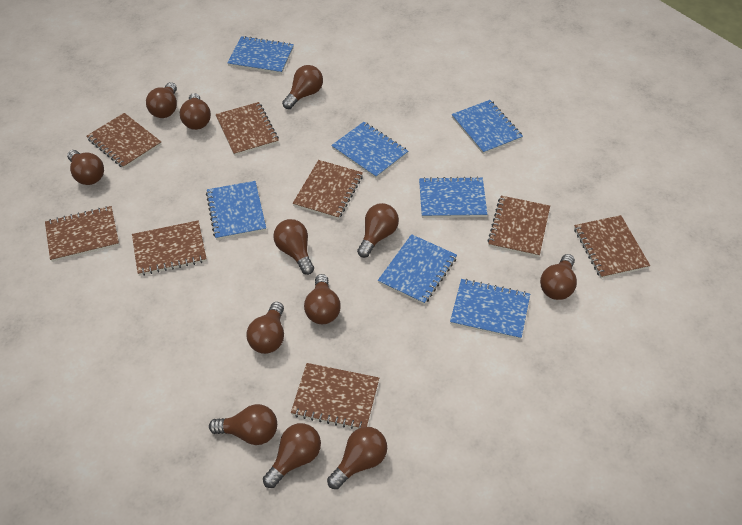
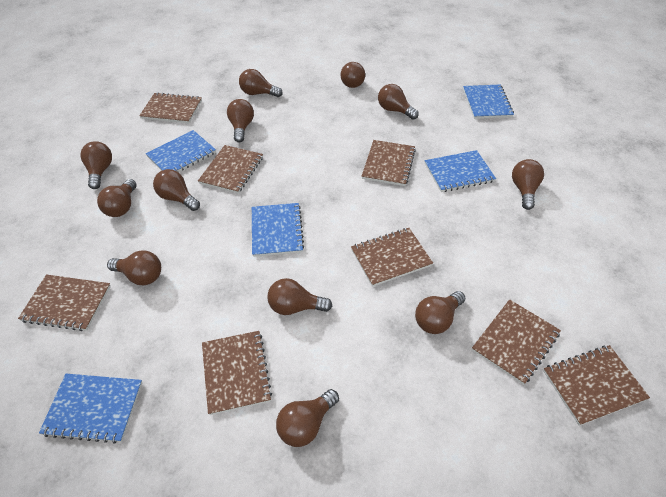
blue notebook: 7 -> 5

